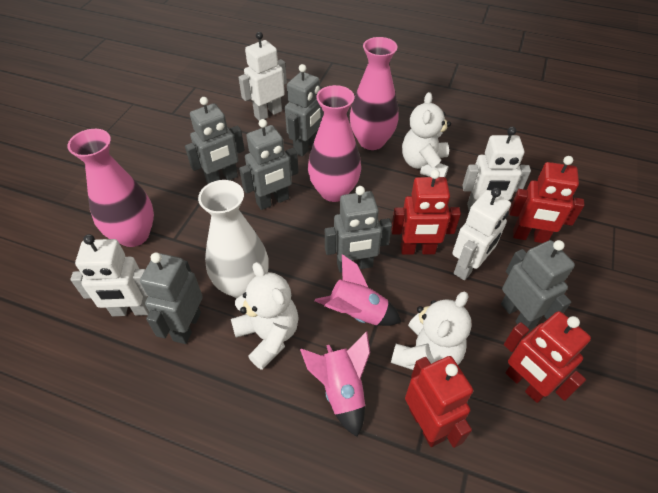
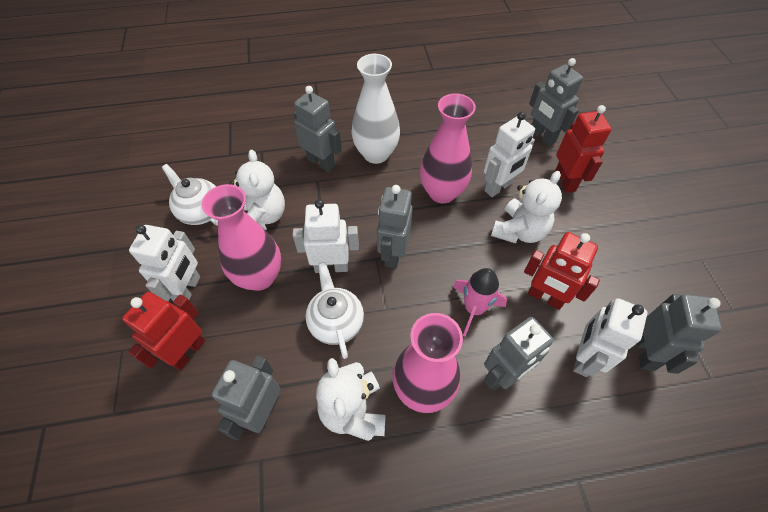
pink rocket: 2 -> 1
red robot: 4 -> 3
white teapot: 0 -> 2

